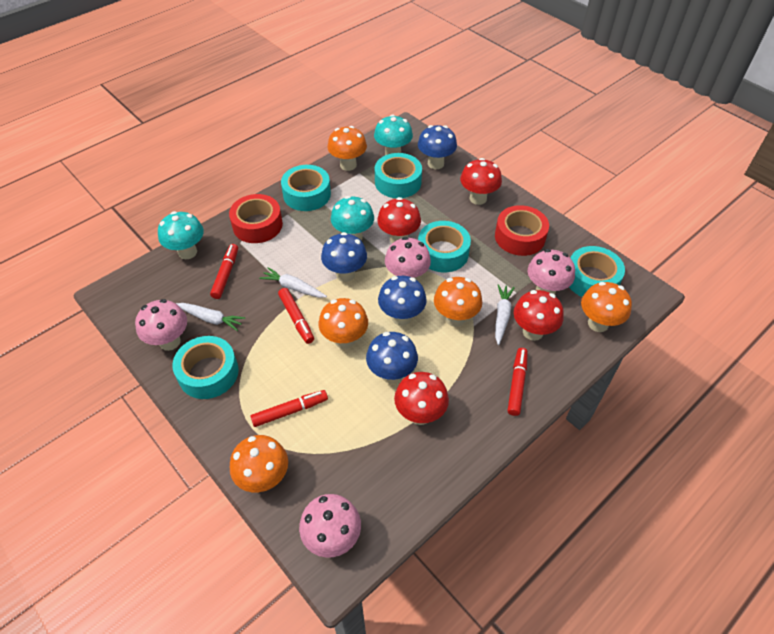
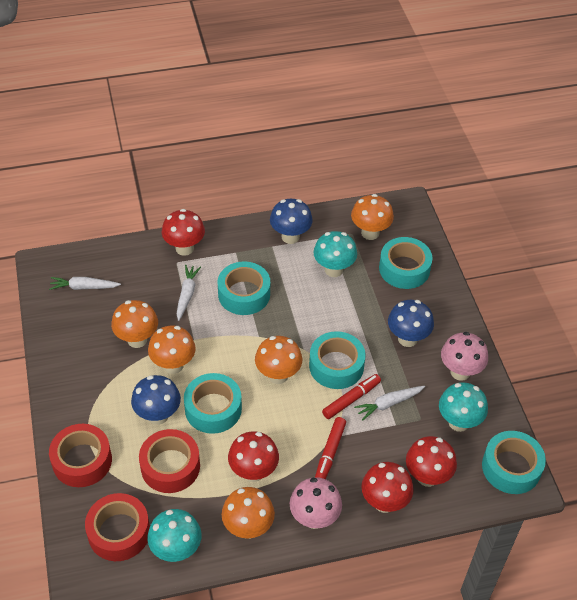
blue mushroom: 4 -> 3
pink mushroom: 4 -> 2
red marker: 4 -> 2
red tape: 2 -> 3

